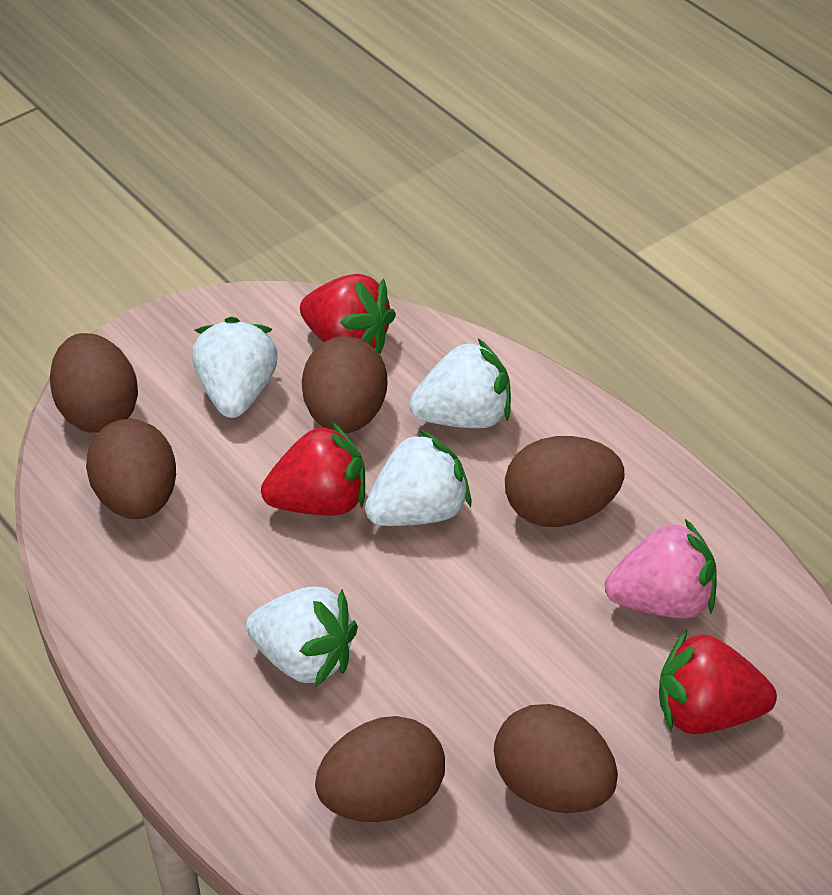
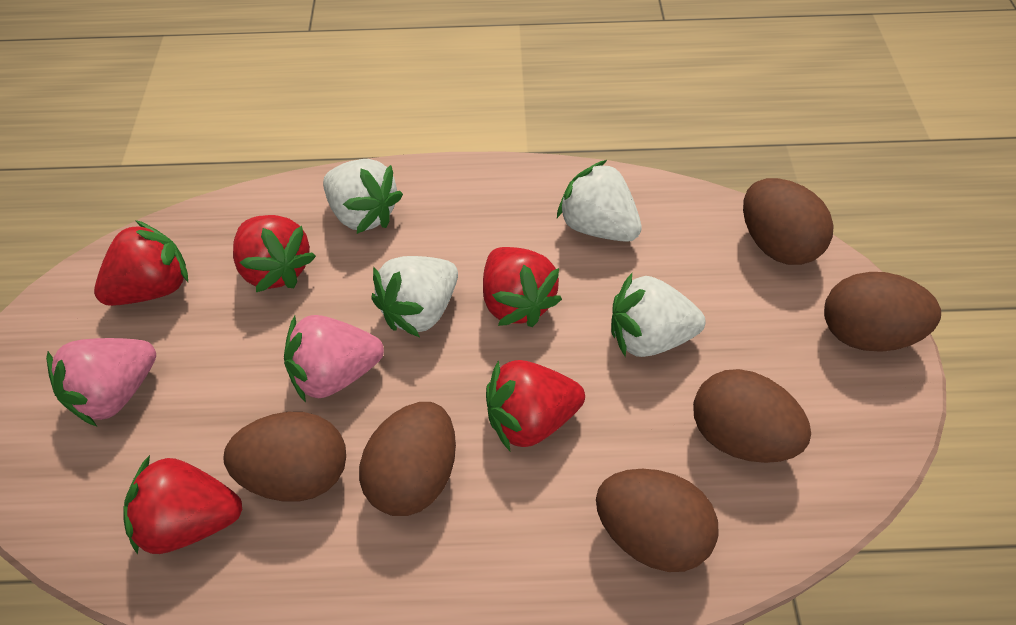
pink strawberry: 1 -> 2
red strawberry: 3 -> 5

